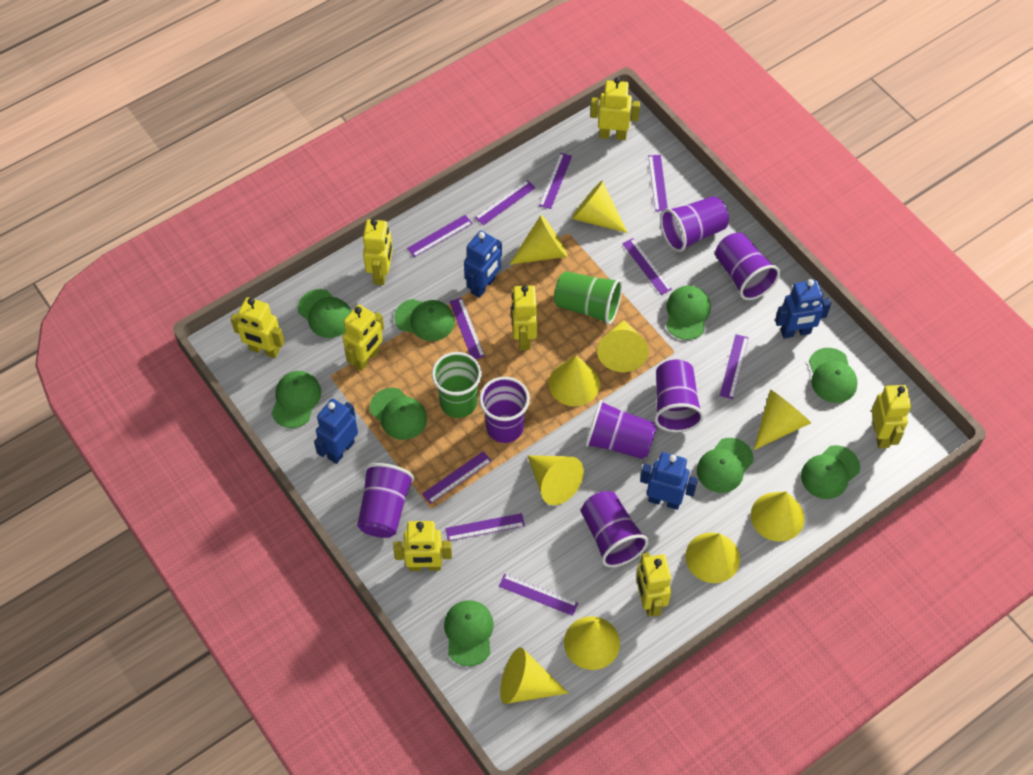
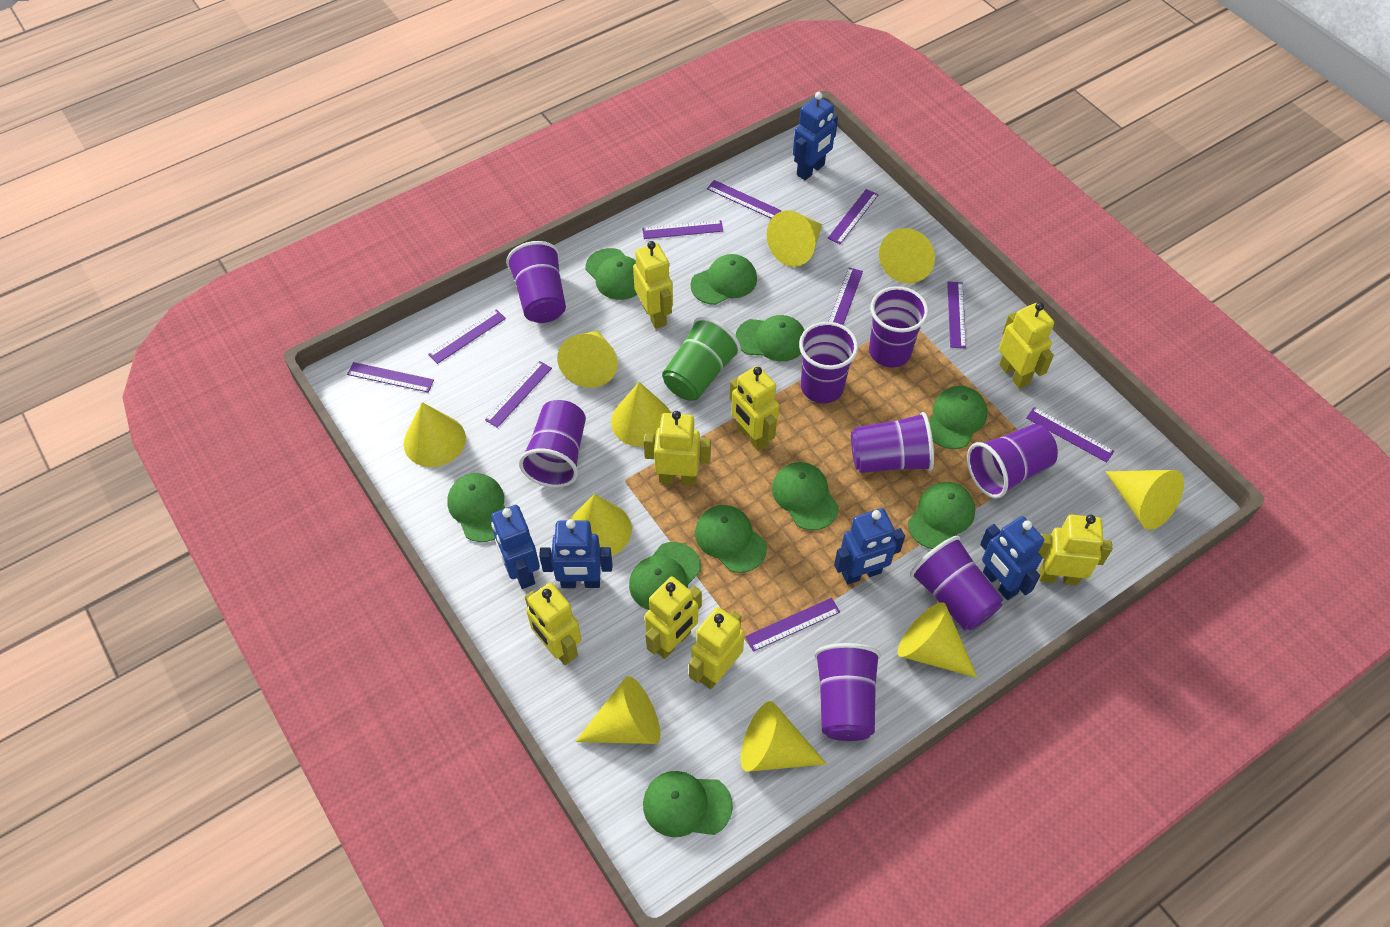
blue robot: 4 -> 5
green cap: 9 -> 10
green cup: 2 -> 1
purple cup: 7 -> 8

